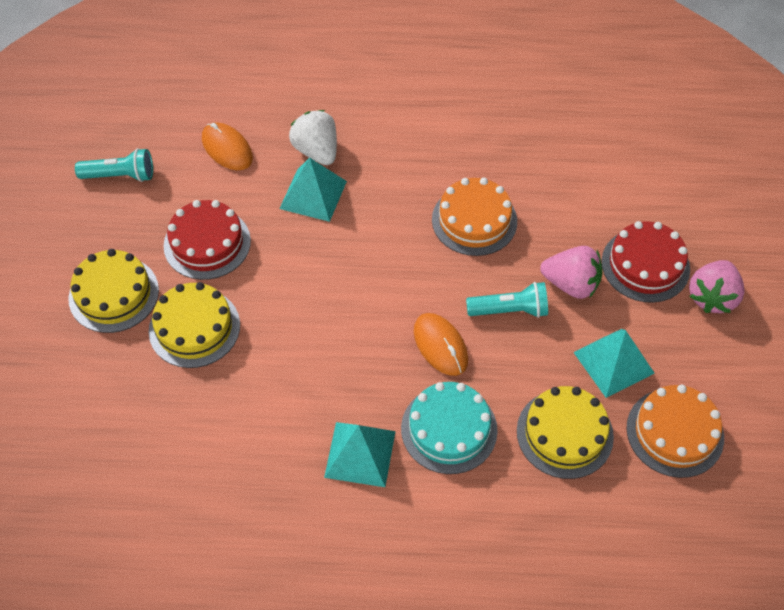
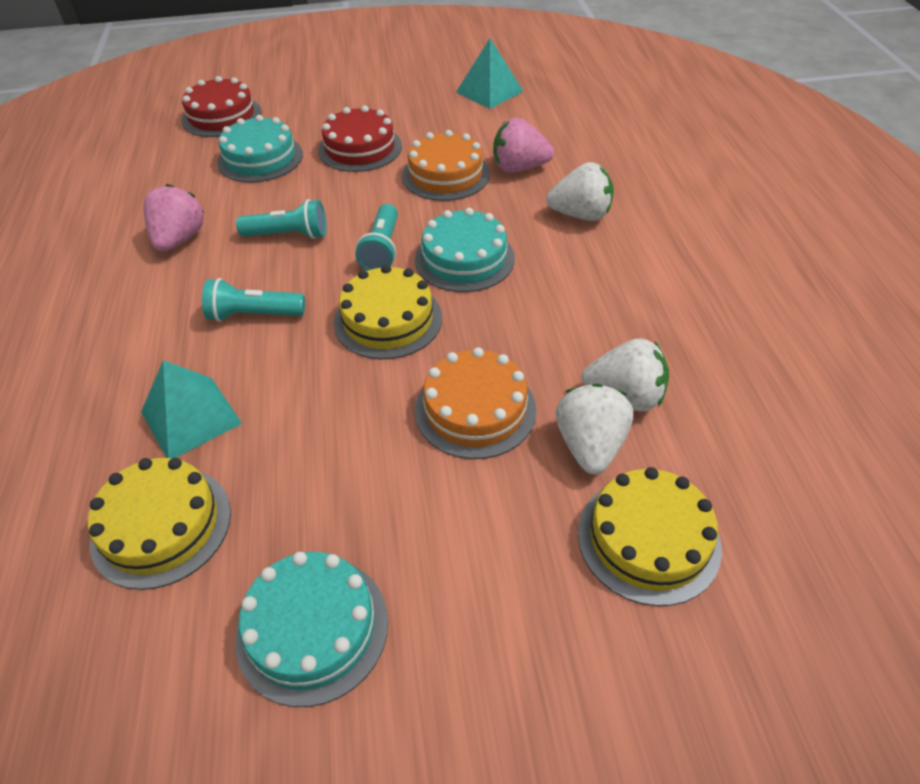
orange mouse: 2 -> 0
turquoise cake: 1 -> 3
turquoise flashlight: 2 -> 3
turquoise pyramid: 3 -> 2
white strawberry: 1 -> 3

